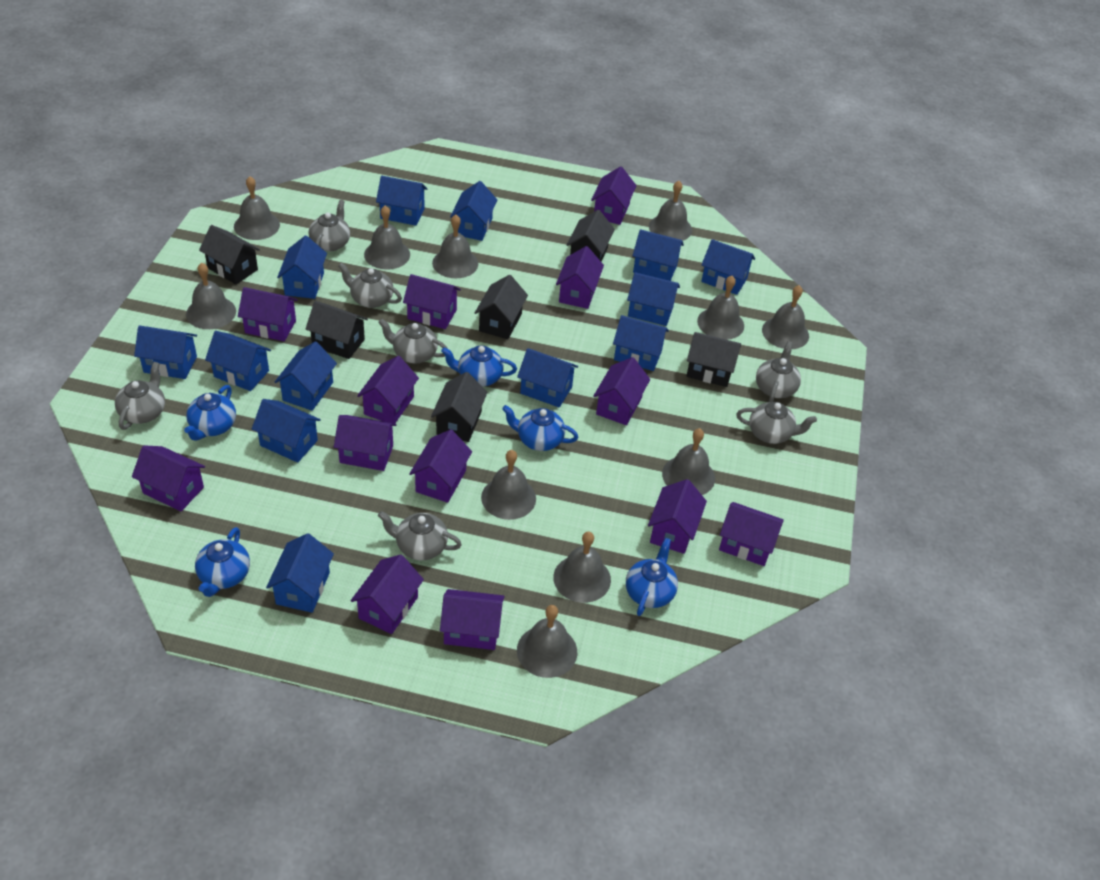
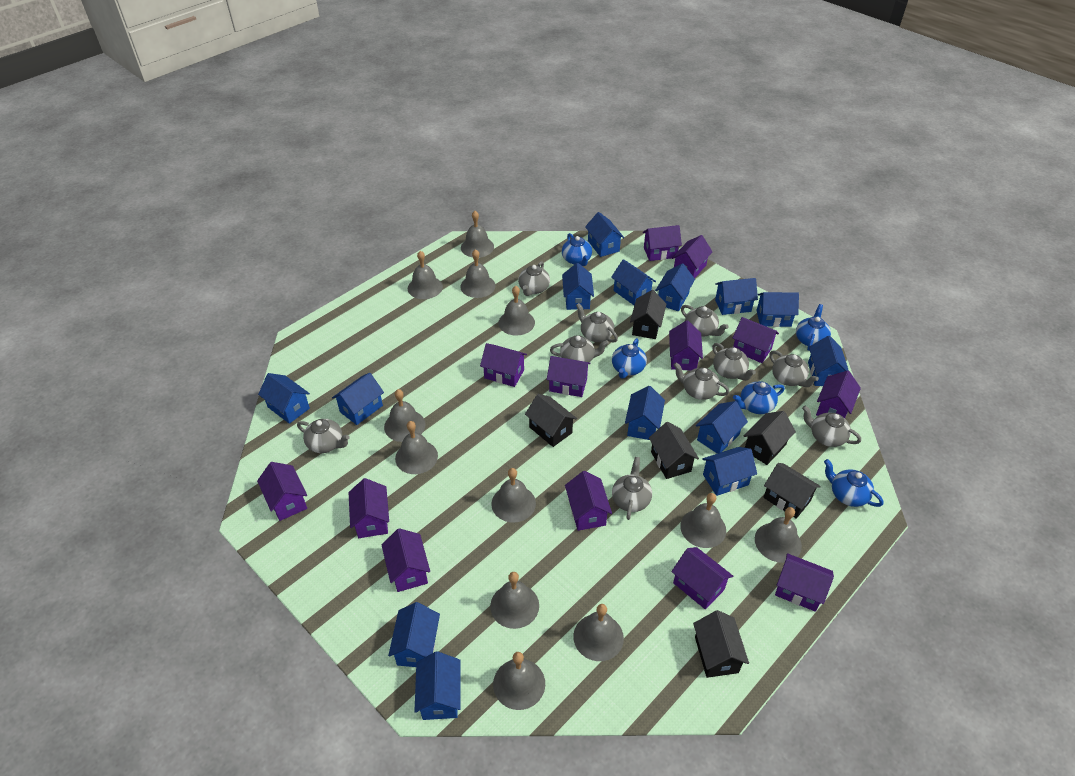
blue house: 13 -> 14
grey bell: 11 -> 12
grey teapot: 7 -> 10

